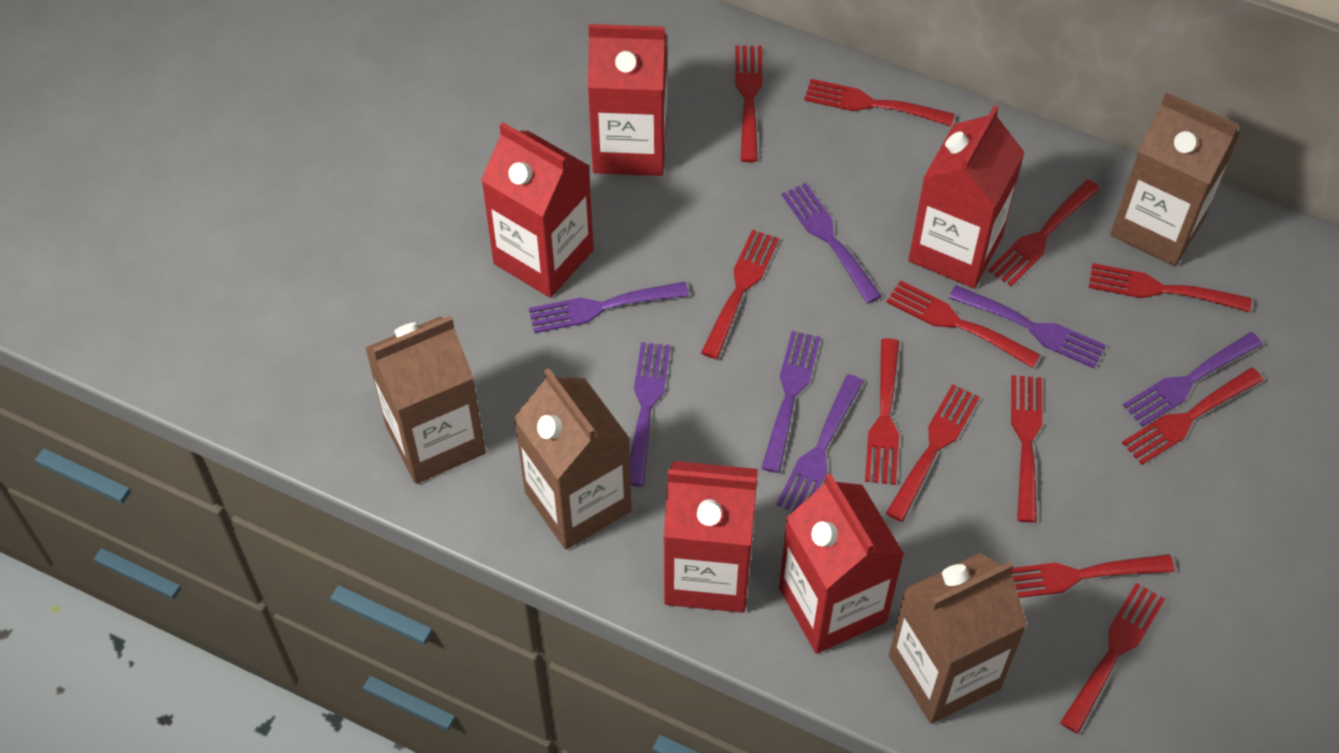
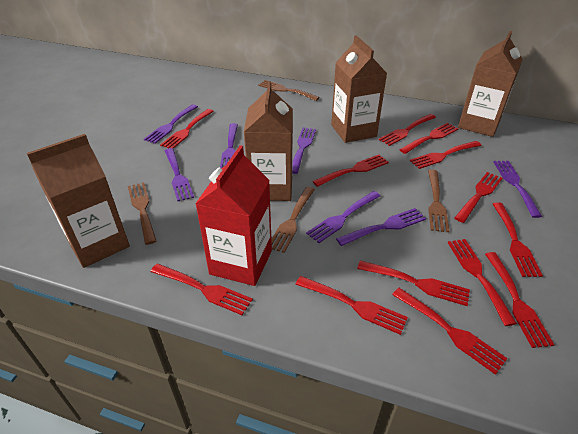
brown fork: 0 -> 4
red carton: 5 -> 1
red fork: 12 -> 13

